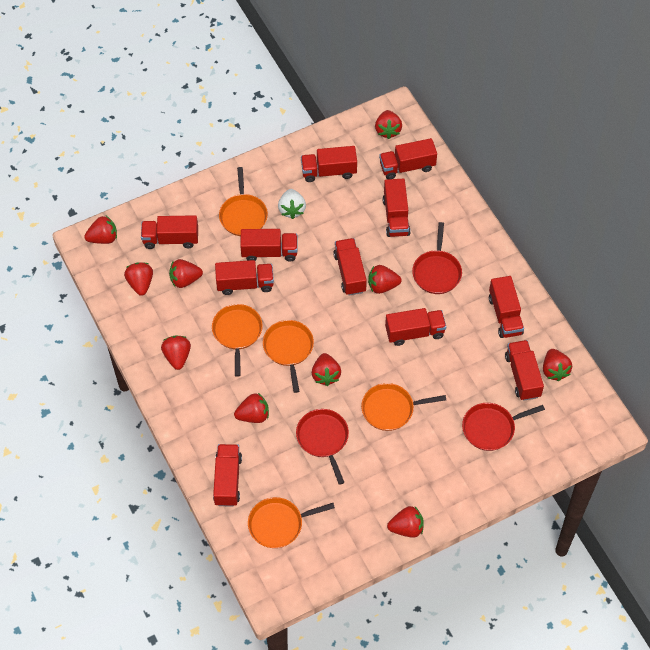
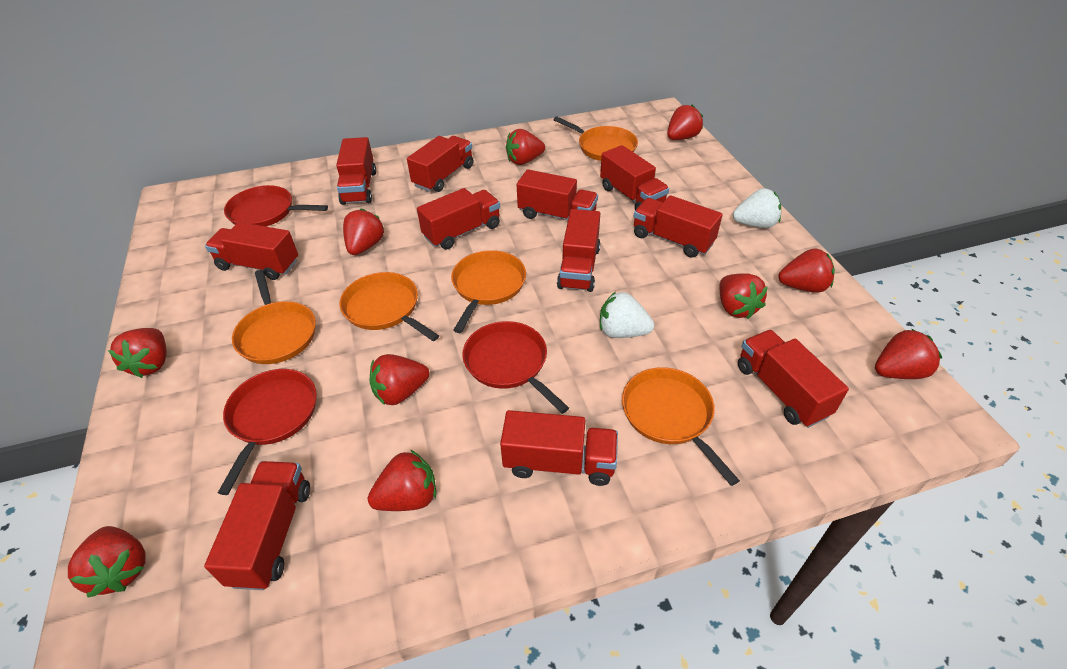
white strawberry: 1 -> 2

